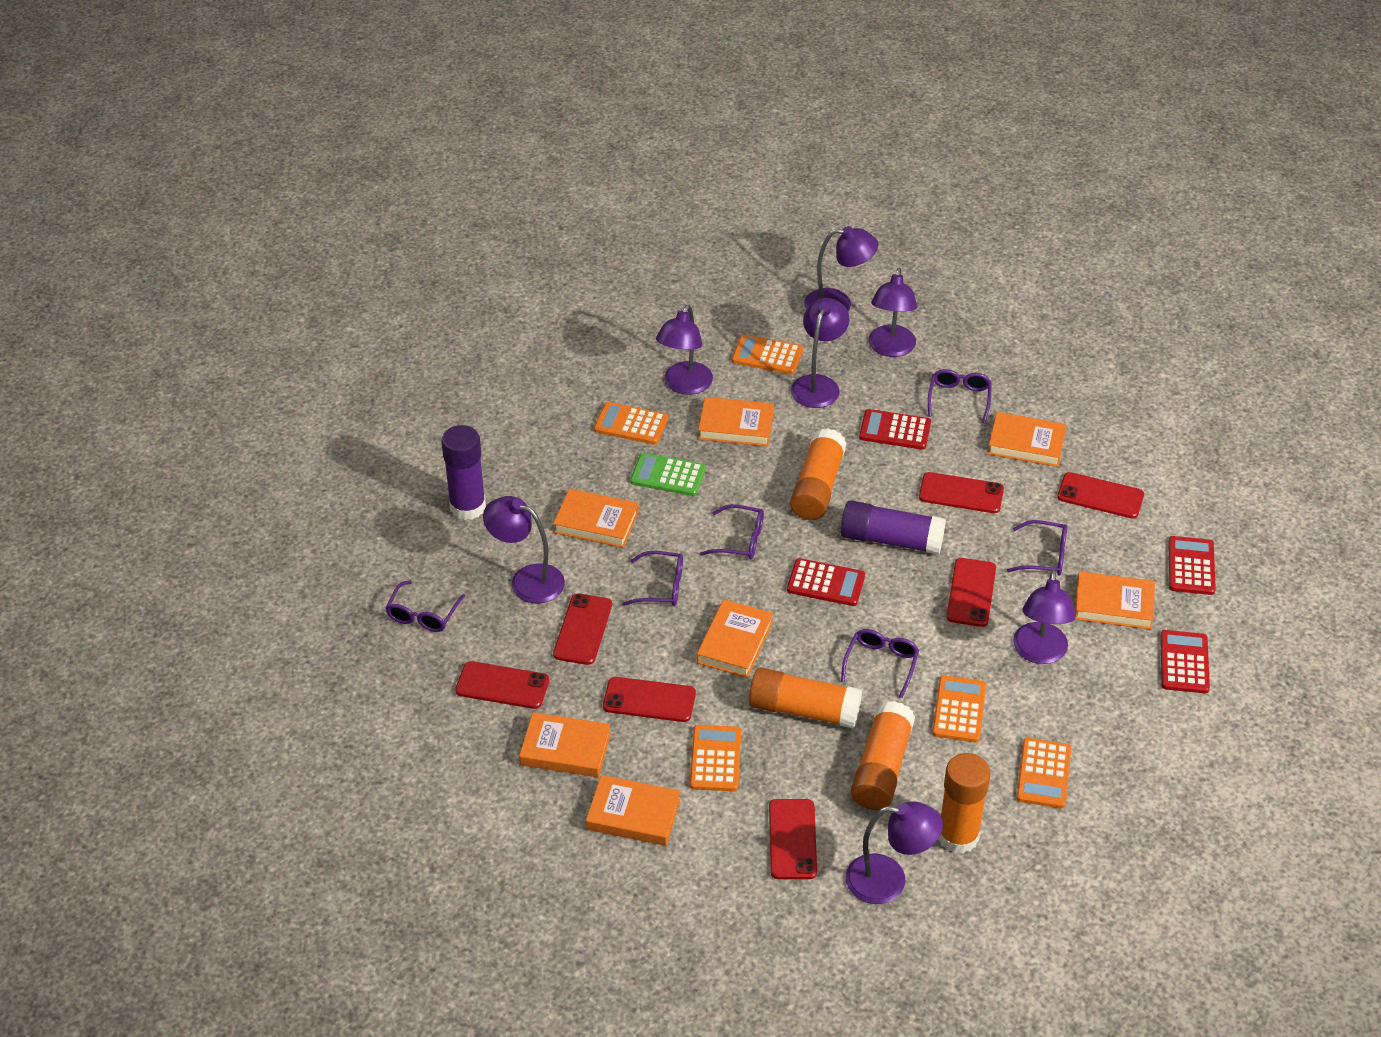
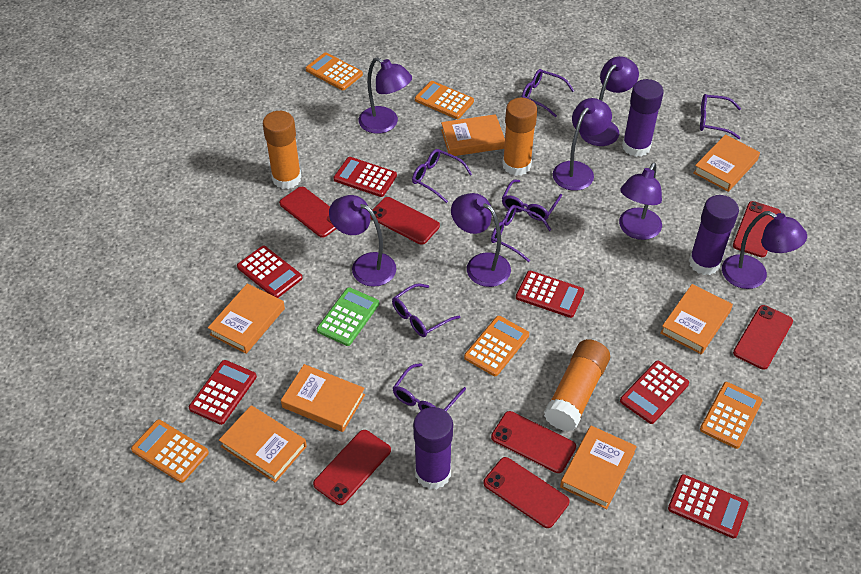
orange glue stick: 4 -> 3
purple glasses: 6 -> 7
purple glue stick: 2 -> 3
red calculator: 4 -> 6

